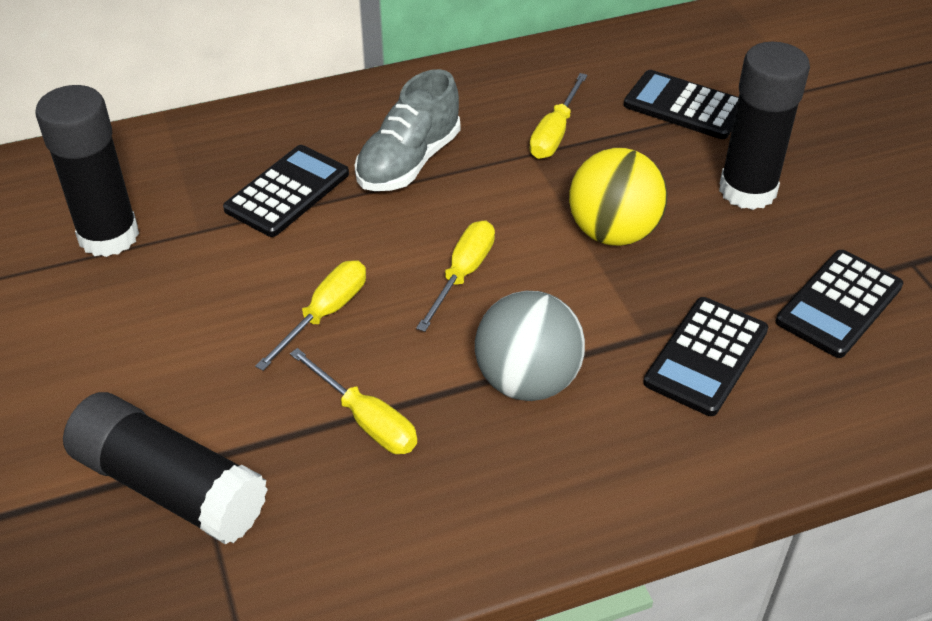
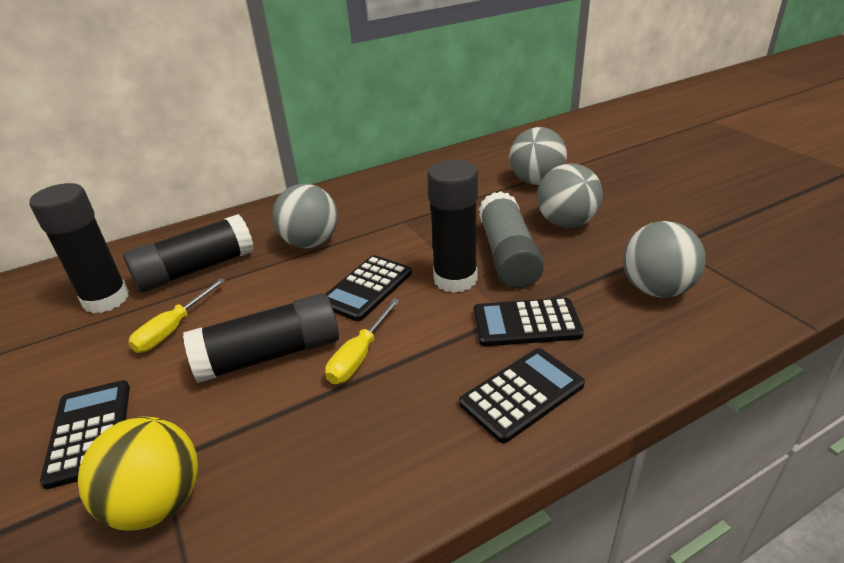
black glue stick: 3 -> 4
grey ball: 1 -> 4
grey glue stick: 0 -> 1
grey shoe: 1 -> 0
yellow screwdriver: 4 -> 2

